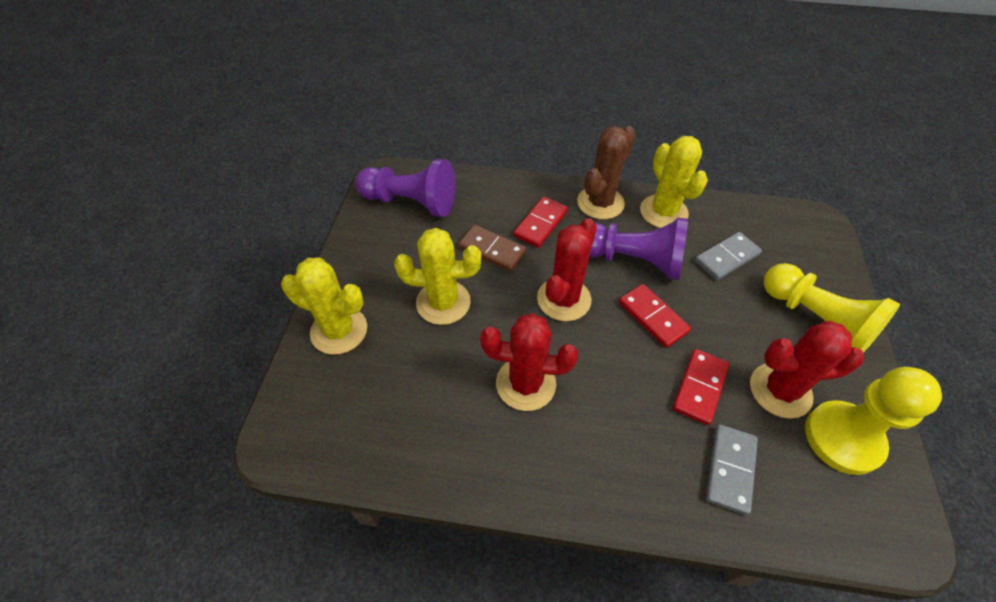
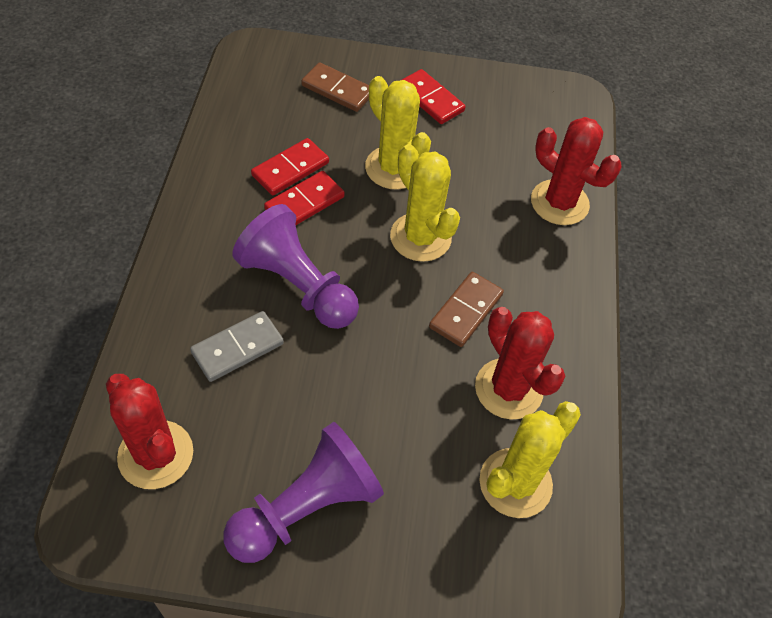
brown cactus: 1 -> 0
brown domino: 1 -> 2
grey domino: 2 -> 1
yellow pawn: 2 -> 0

